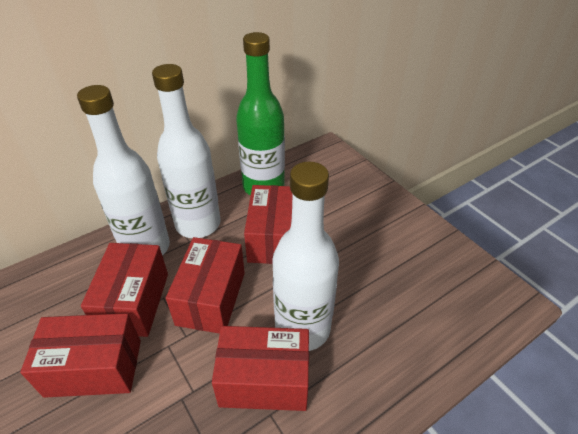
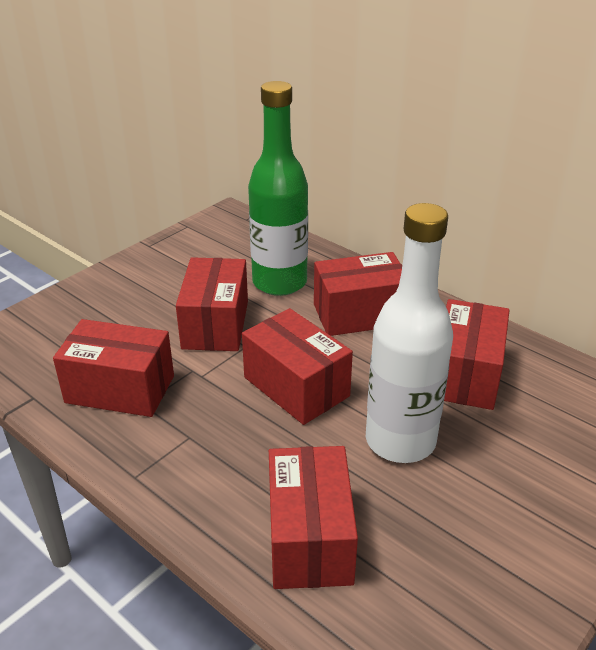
red box: 5 -> 6
white bottle: 3 -> 1

